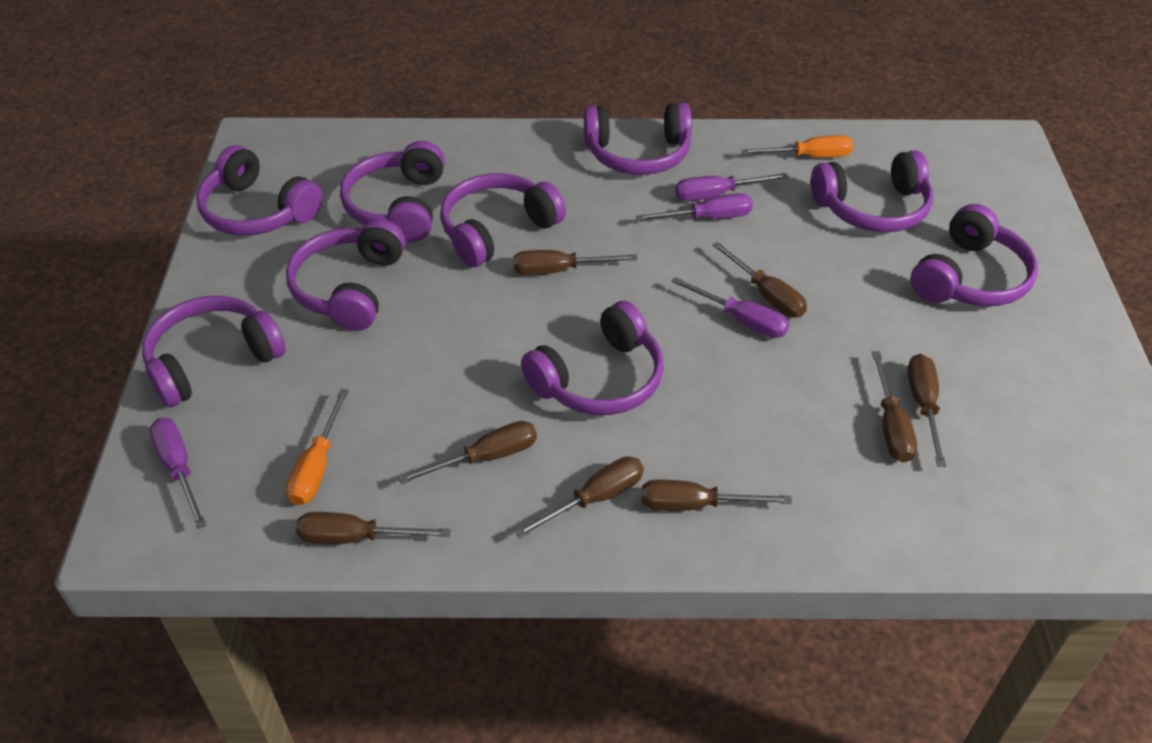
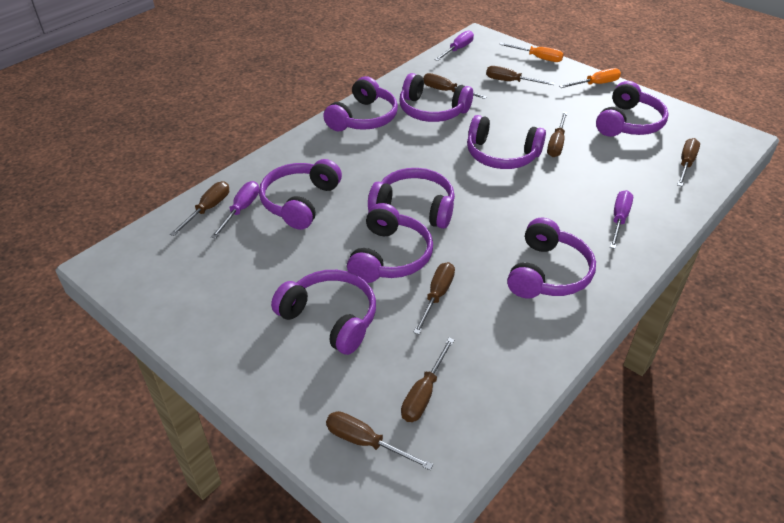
purple screwdriver: 4 -> 3

